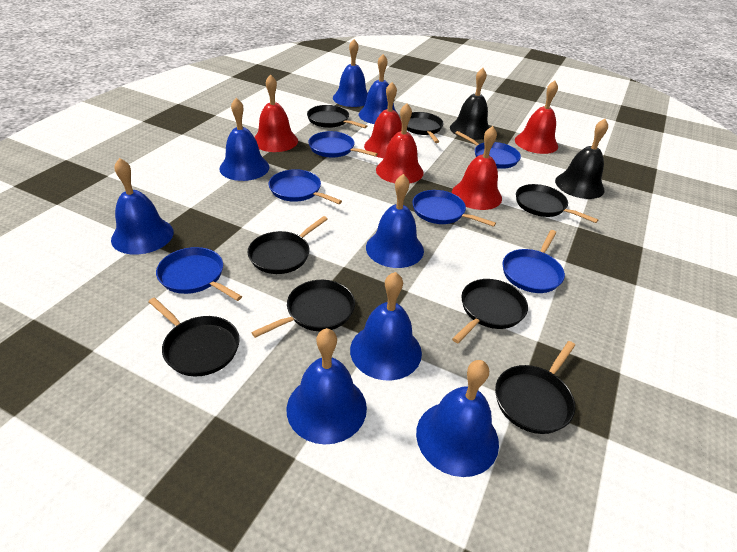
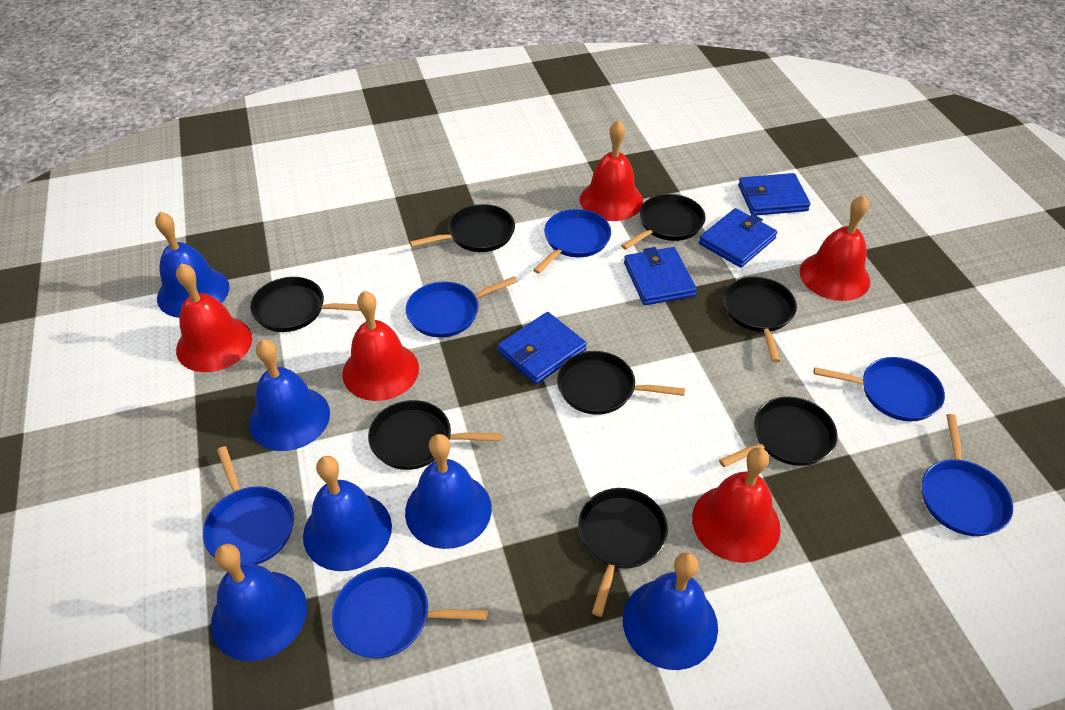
black bell: 2 -> 0
blue bell: 8 -> 6
blue wallet: 0 -> 4

